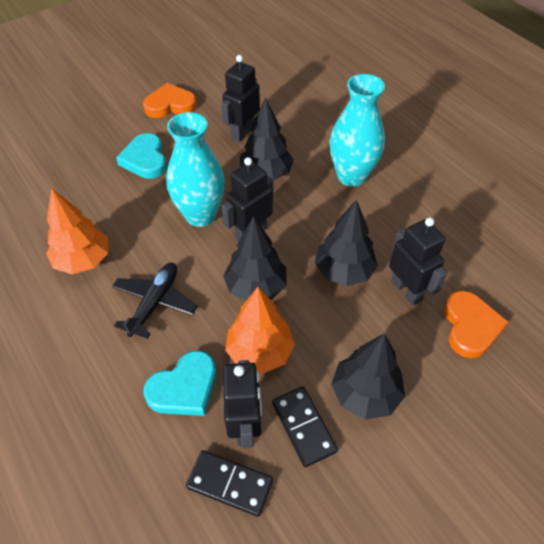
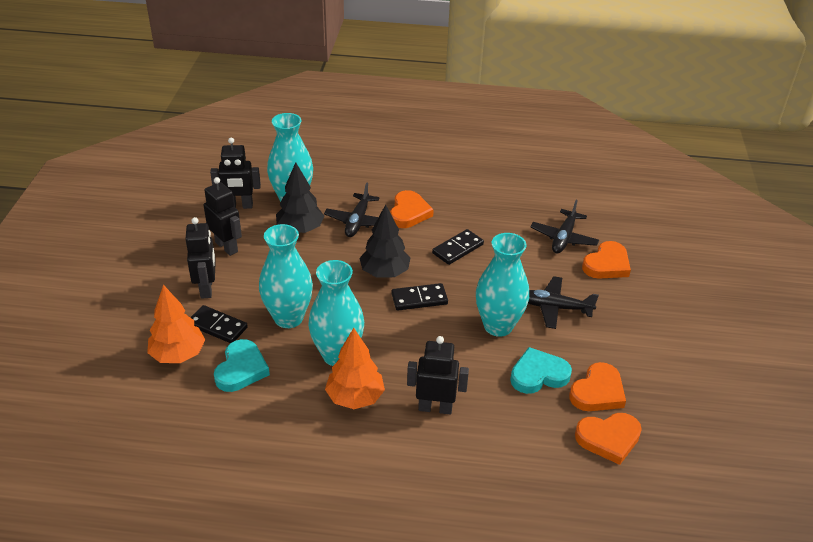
black domino: 2 -> 3
black plane: 1 -> 3
black tree: 4 -> 2
orange heart: 2 -> 4
turquoise vase: 2 -> 4

